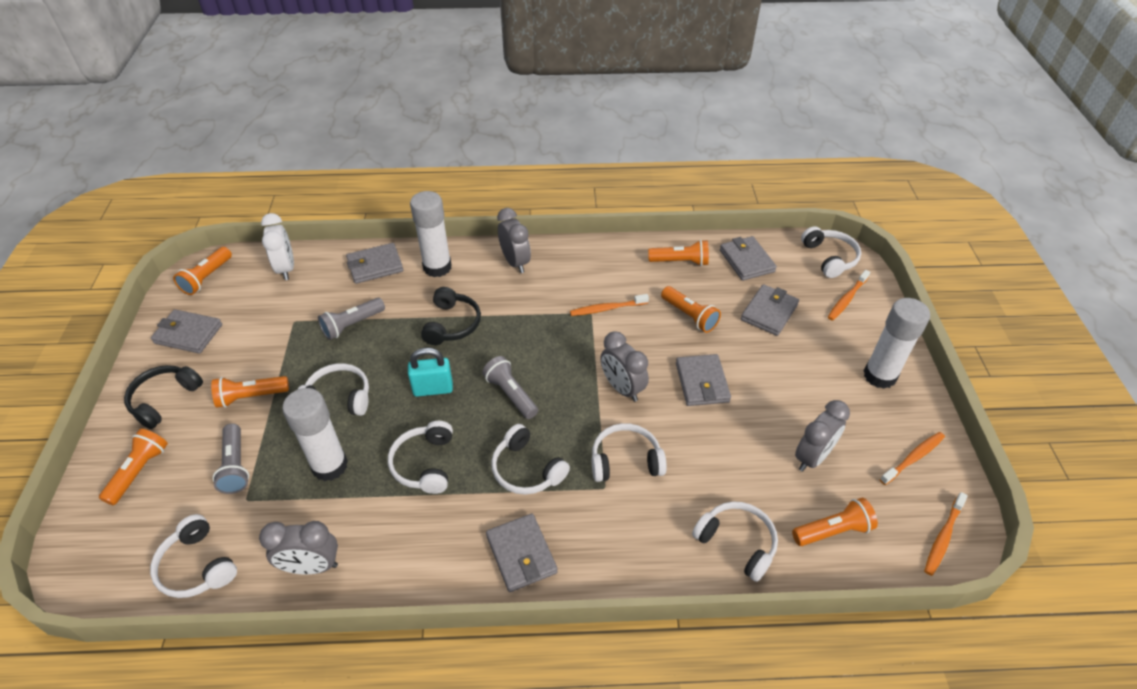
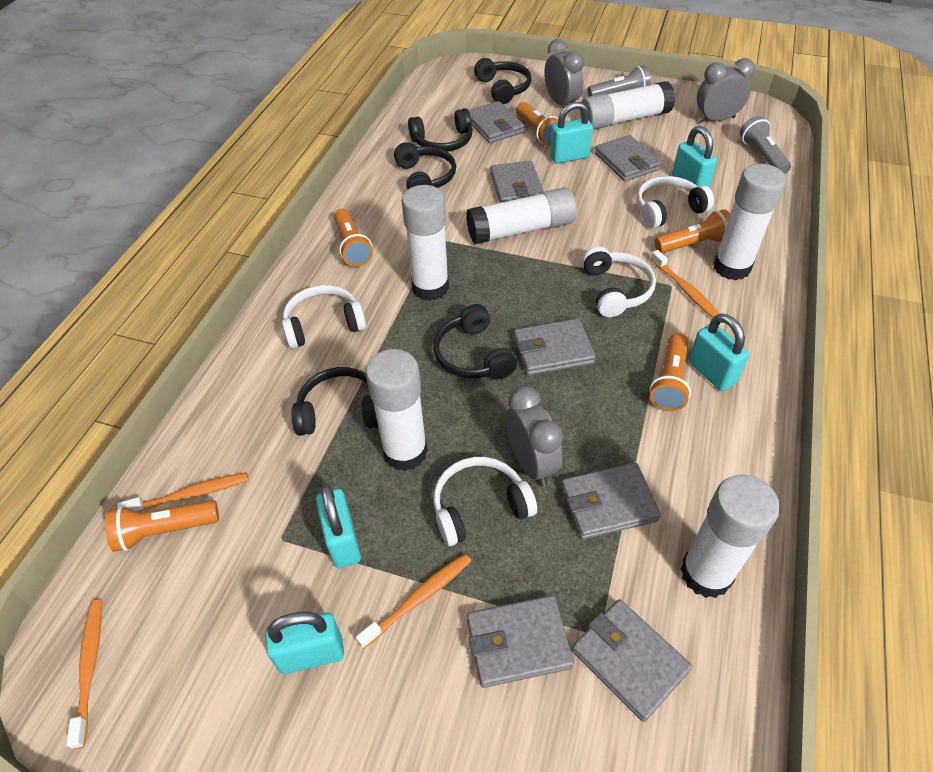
black headphones: 2 -> 5
grey clock: 4 -> 3
grey flashlight: 3 -> 2
grey wallet: 6 -> 7
orange flashlight: 6 -> 5
turquoise padlock: 1 -> 5
white clock: 1 -> 0
white glue stick: 3 -> 6
white headphones: 7 -> 4

